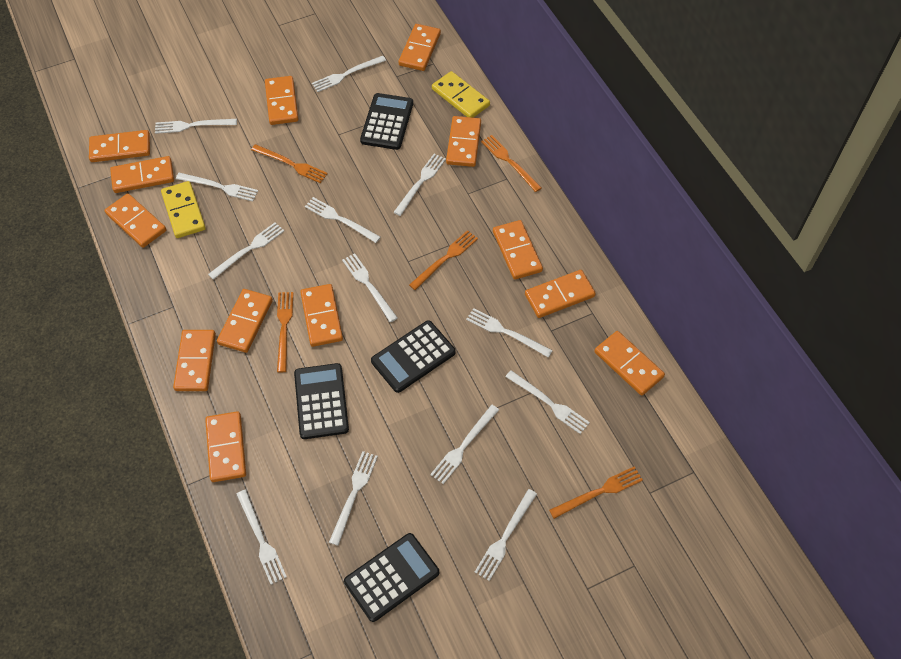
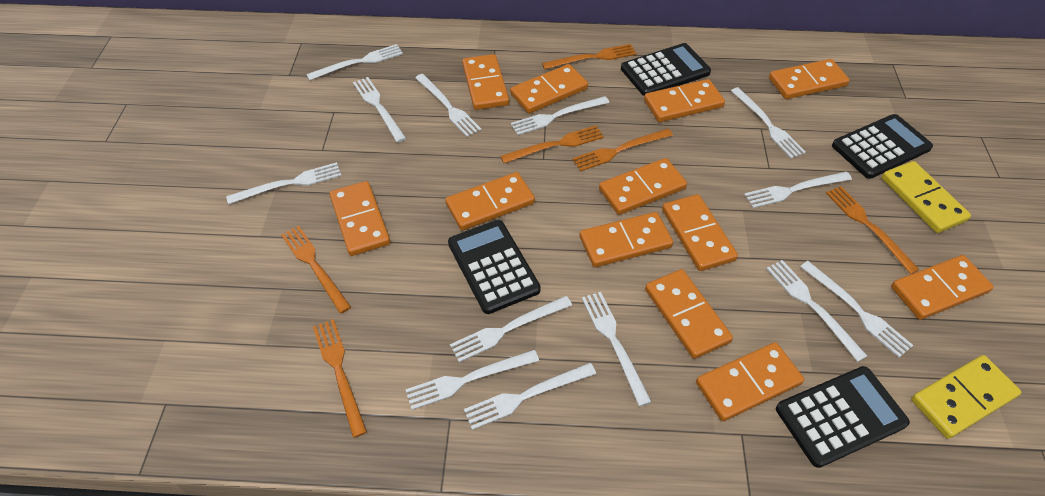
orange domino: 13 -> 12
orange fork: 5 -> 6

